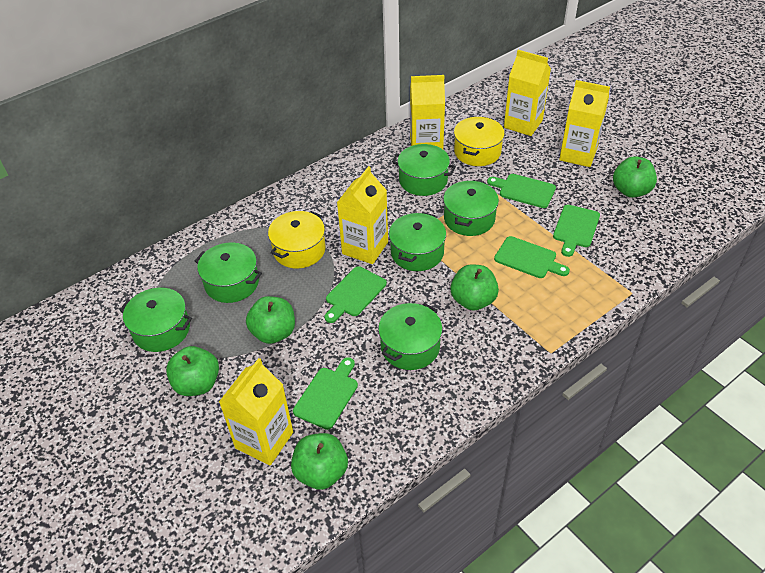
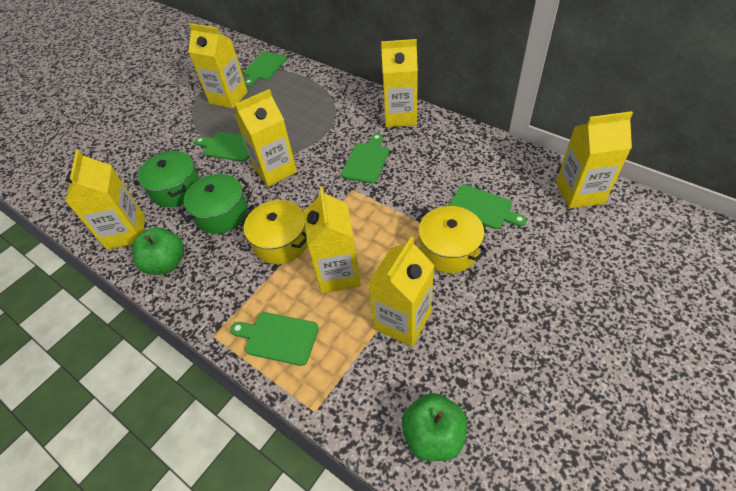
green apple: 5 -> 2
green pot: 6 -> 2
yellow carton: 5 -> 7

